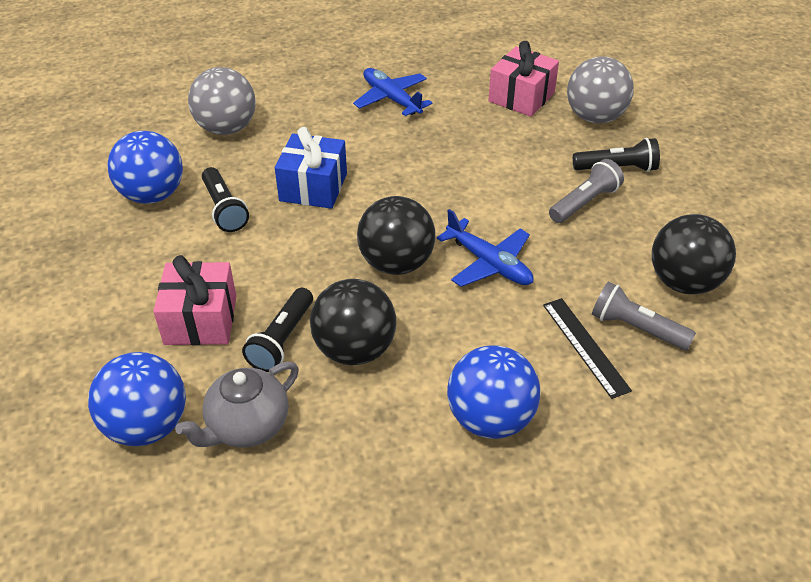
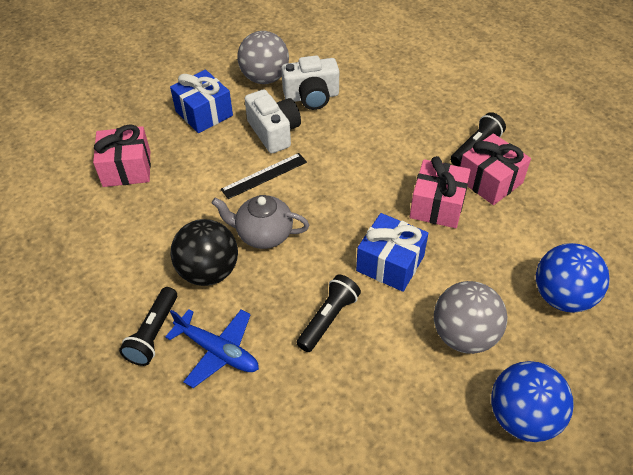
black ball: 3 -> 1
blue ball: 3 -> 2
blue gift: 1 -> 2
blue plane: 2 -> 1
grey flashlight: 2 -> 0
pink gift: 2 -> 3
white camera: 0 -> 2

